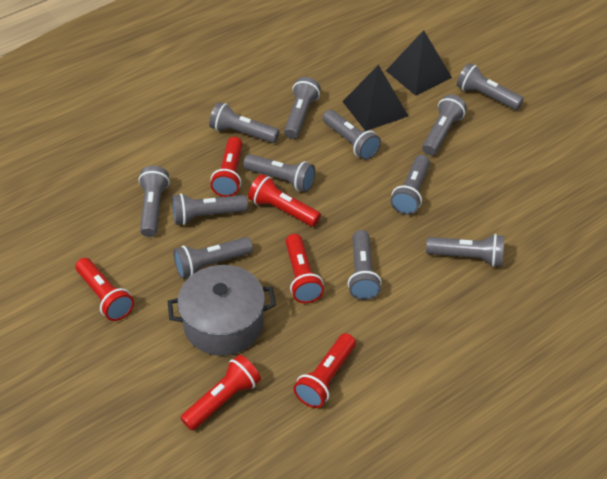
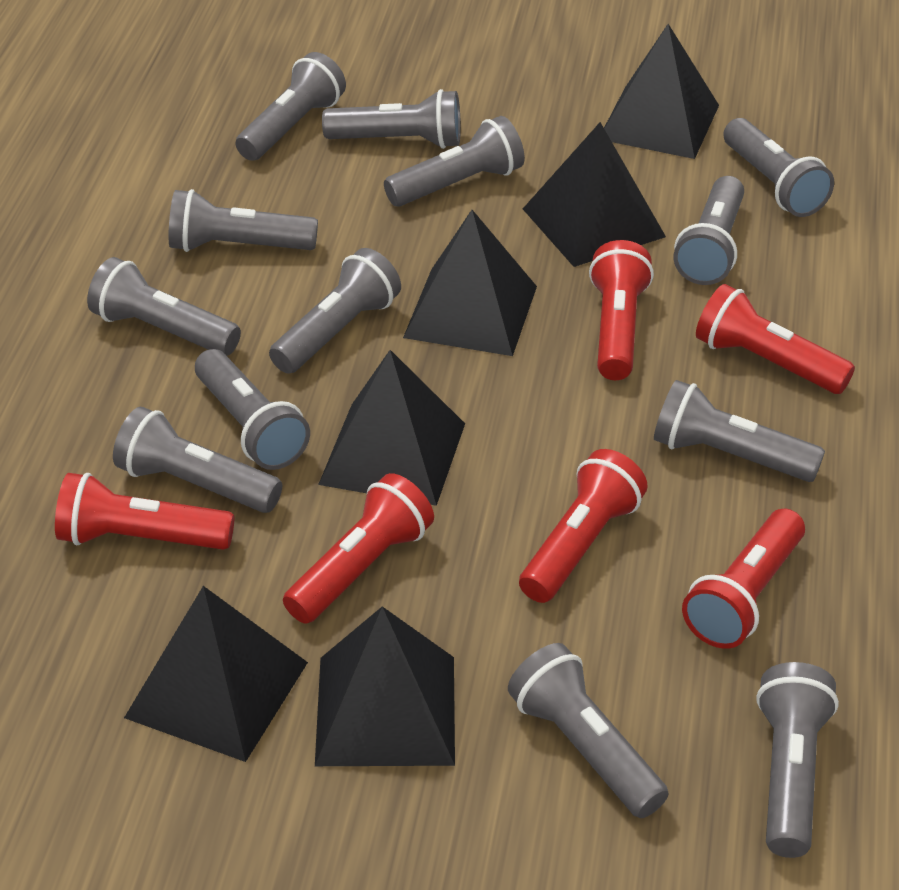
black pyramid: 2 -> 6
grey flashlight: 12 -> 13
grey pot: 1 -> 0

